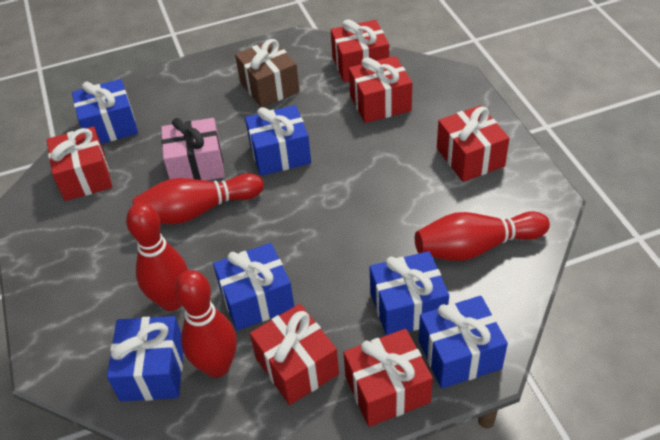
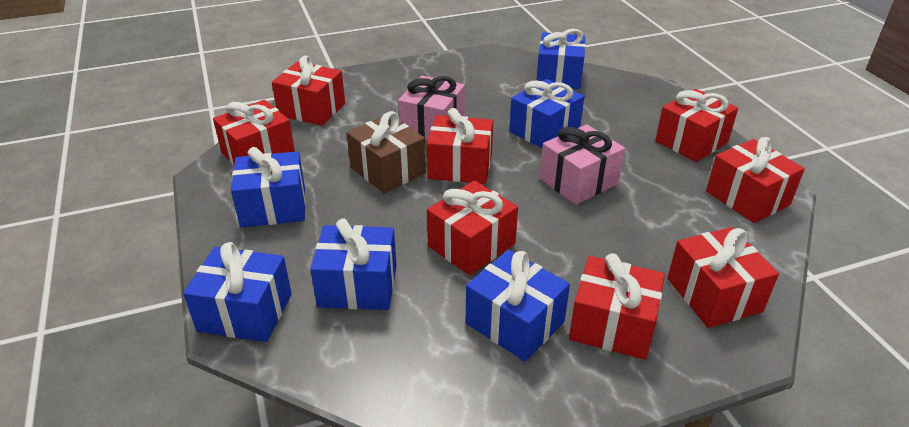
pink gift: 1 -> 2
red bowling pin: 4 -> 0
red gift: 6 -> 8

